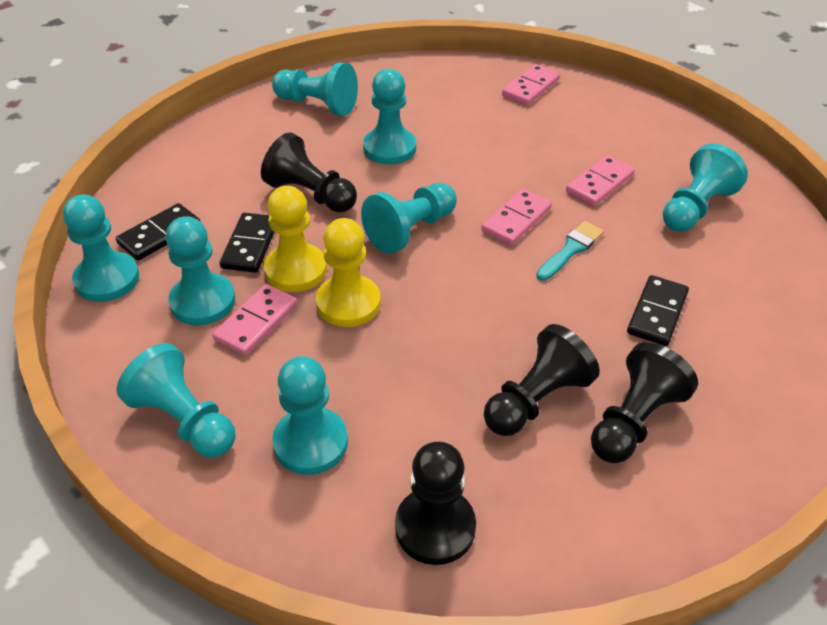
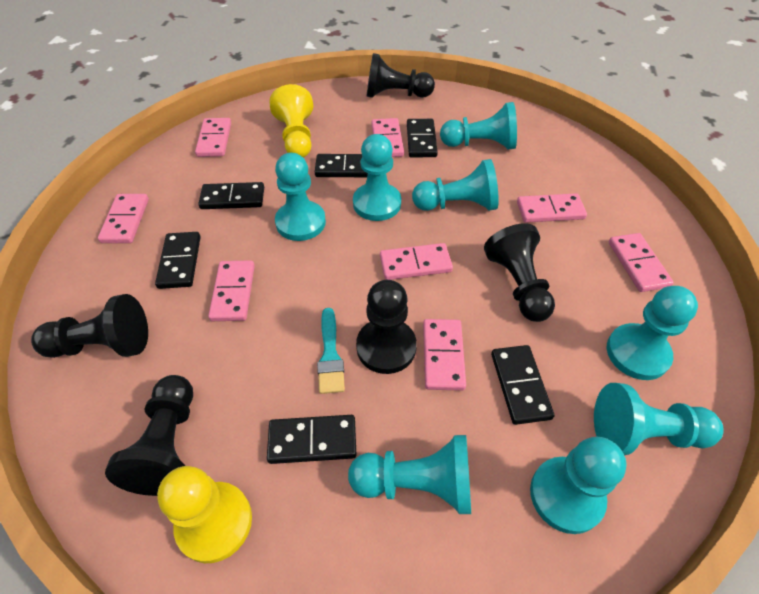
black domino: 3 -> 6
black pawn: 4 -> 5
pink domino: 4 -> 8

